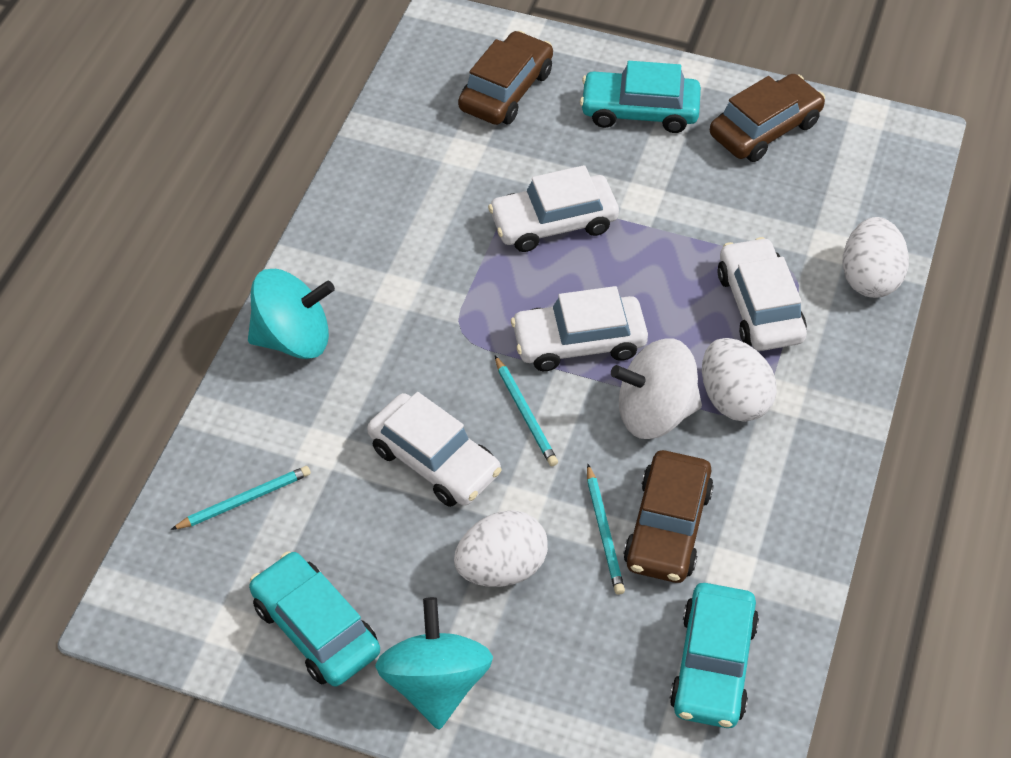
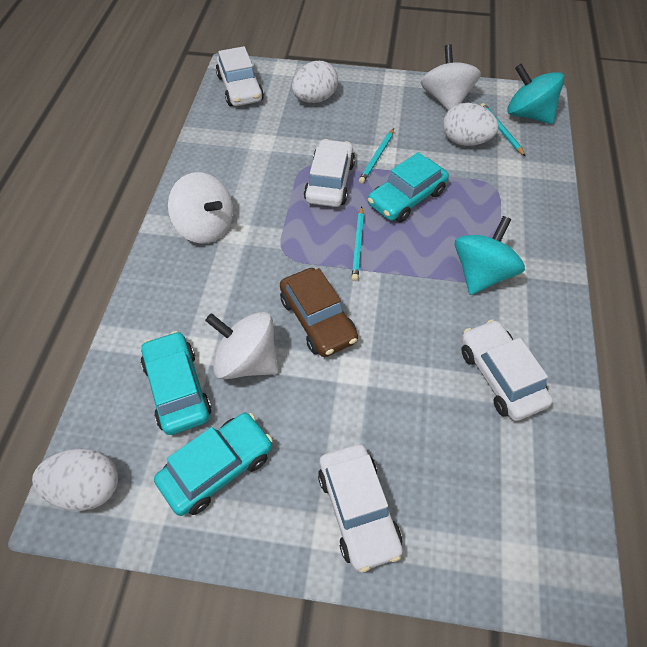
brown car: 3 -> 1
white spinning top: 1 -> 3

